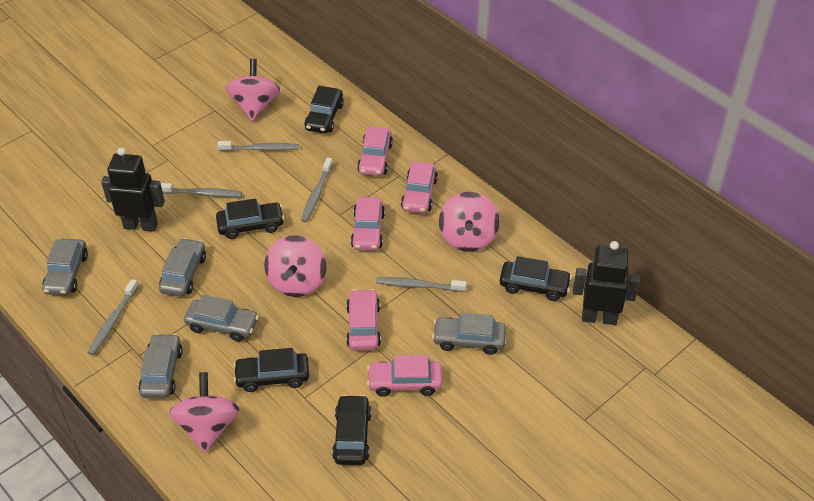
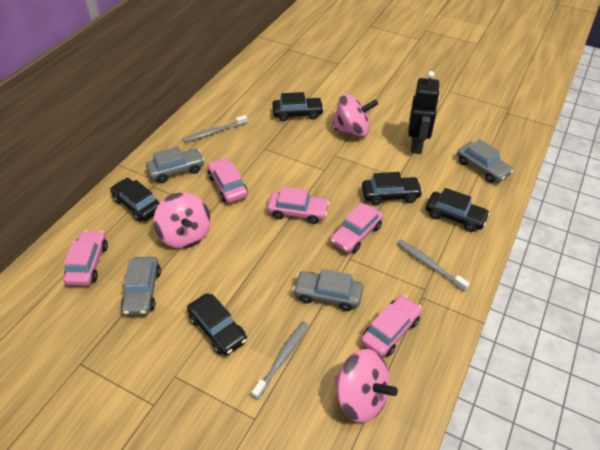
black robot: 2 -> 1
grey car: 5 -> 4
grey toothbrush: 5 -> 3
pink spinning top: 4 -> 3

